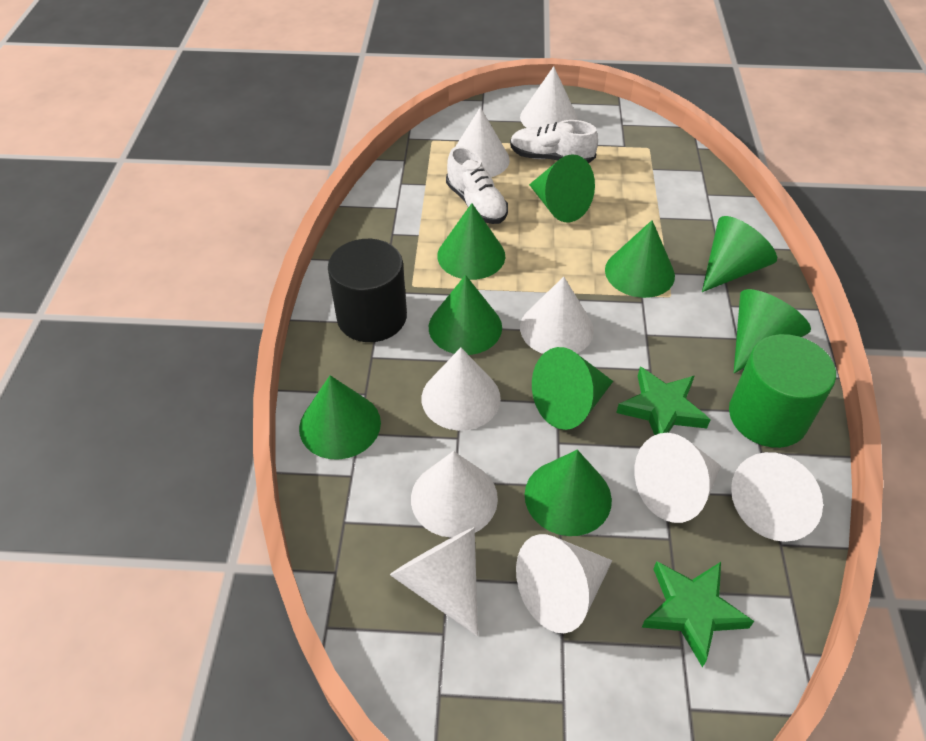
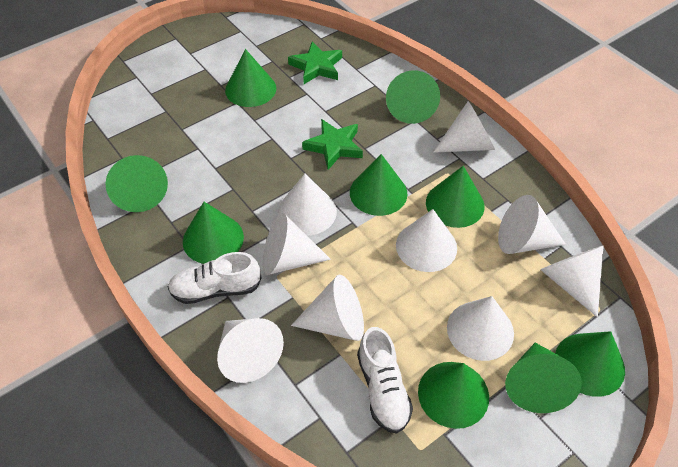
black cylinder: 1 -> 0
green cylinder: 1 -> 0

